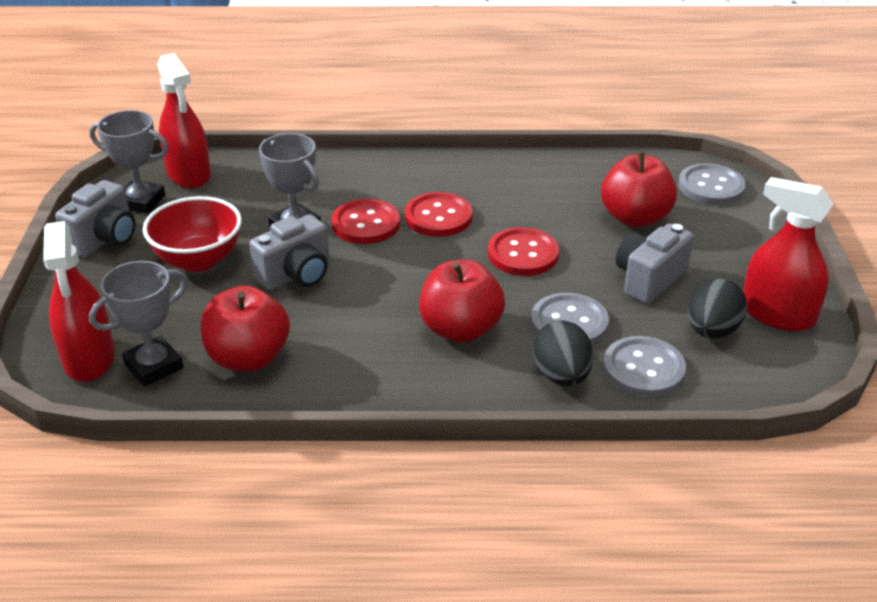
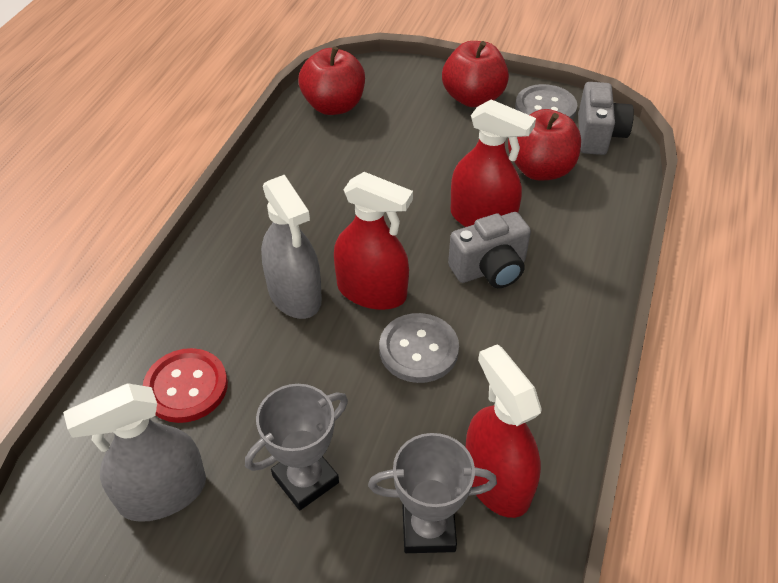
black egg: 2 -> 0
grey button: 3 -> 2
grey camera: 3 -> 2
grey spray bottle: 0 -> 2
grey trophy: 3 -> 2
red bowl: 1 -> 0
red button: 3 -> 1

